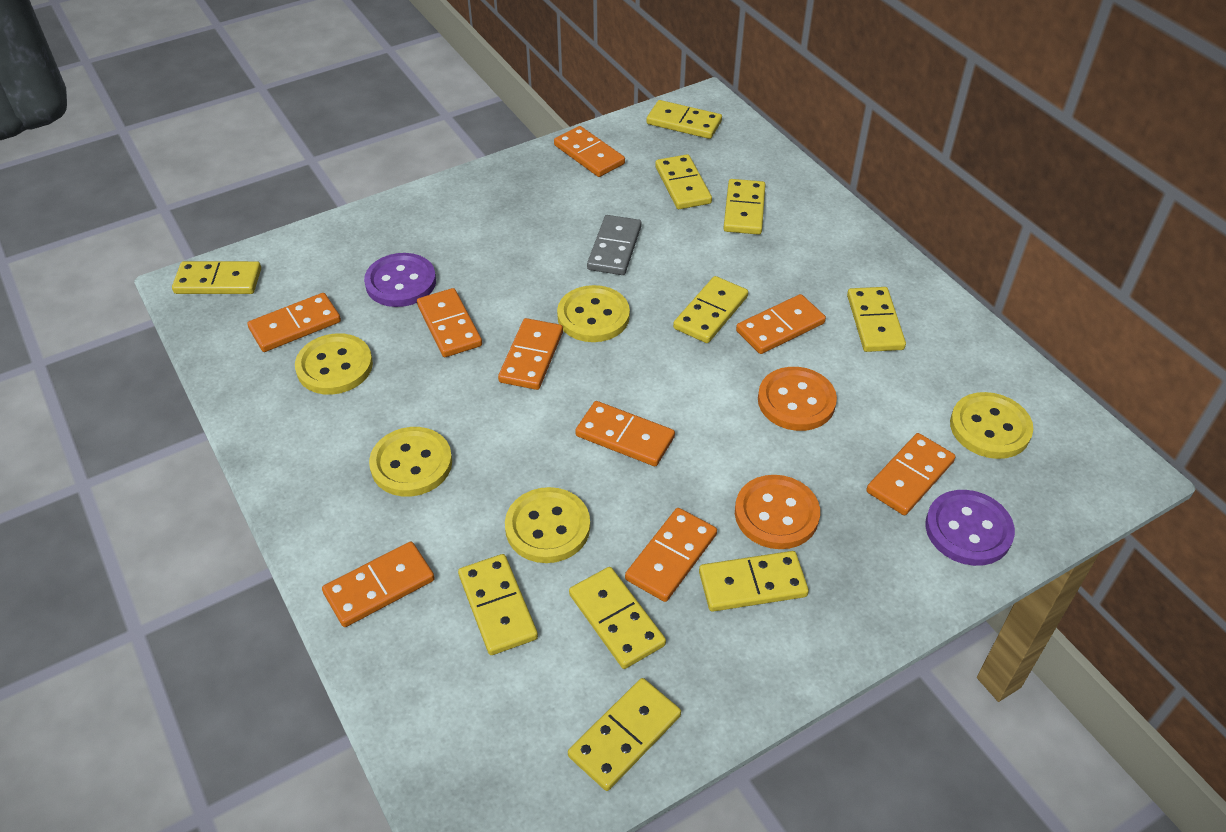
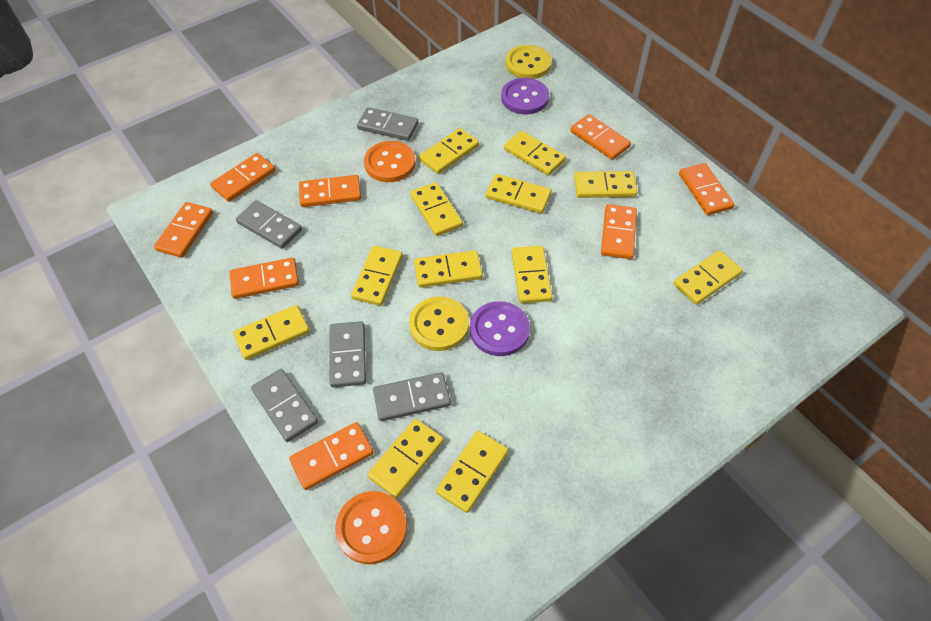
grey domino: 1 -> 5
orange domino: 9 -> 8
yellow button: 5 -> 2
yellow domino: 10 -> 12

